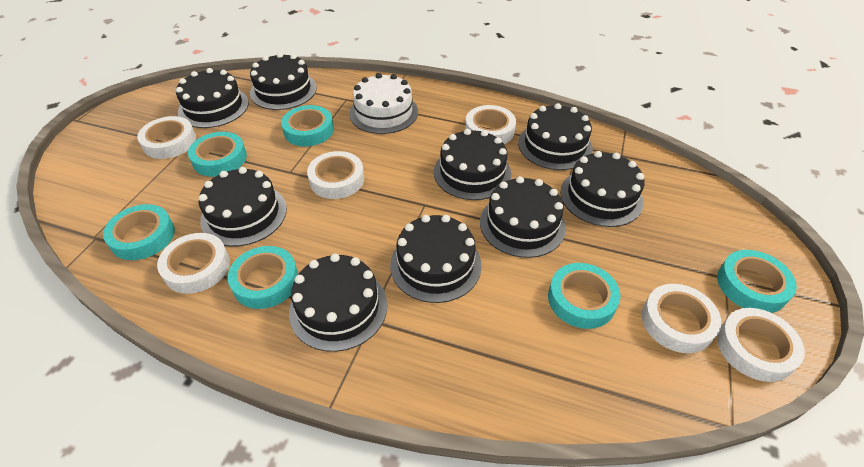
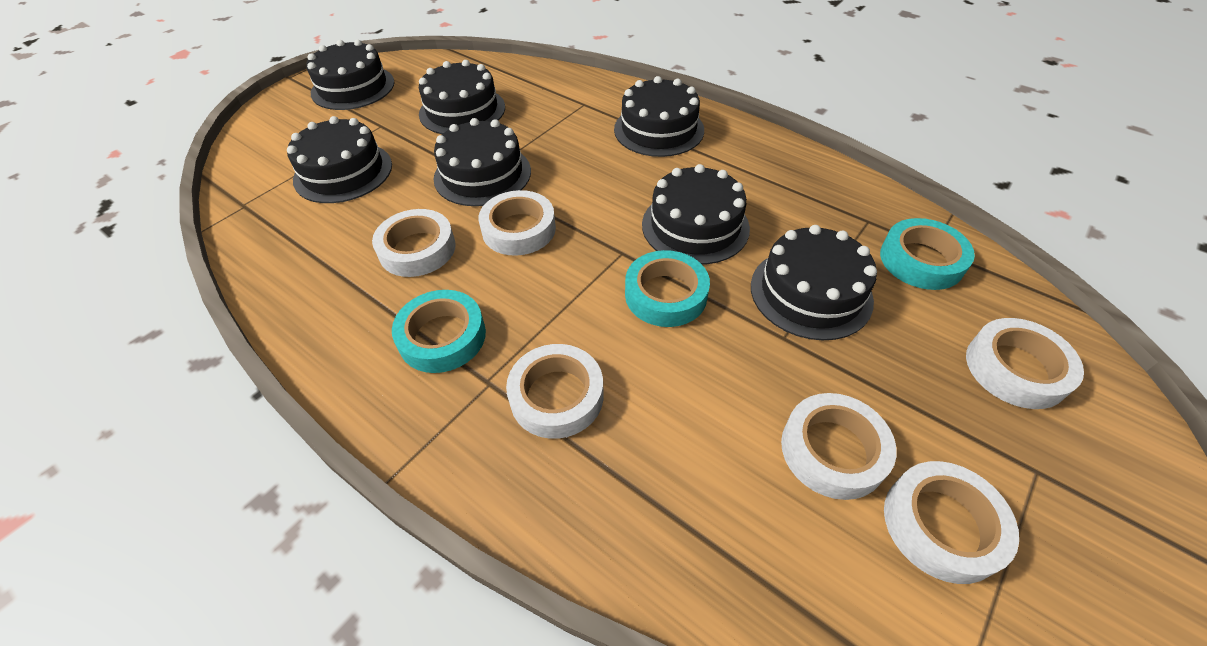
black cake: 9 -> 7
turquoise tape: 6 -> 3
white cake: 1 -> 0

